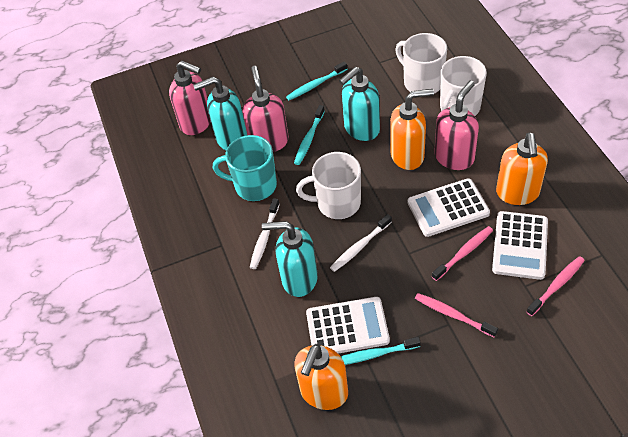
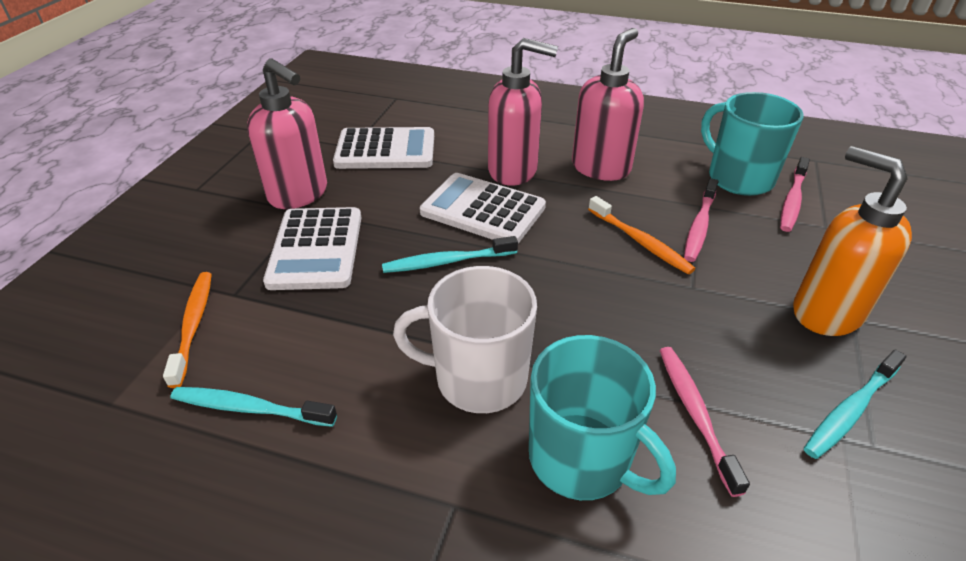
orange soap dispenser: 3 -> 1
orange toothbrush: 0 -> 2
turquoise mug: 1 -> 2
turquoise soap dispenser: 3 -> 0
white mug: 3 -> 1
white toothbrush: 2 -> 0

